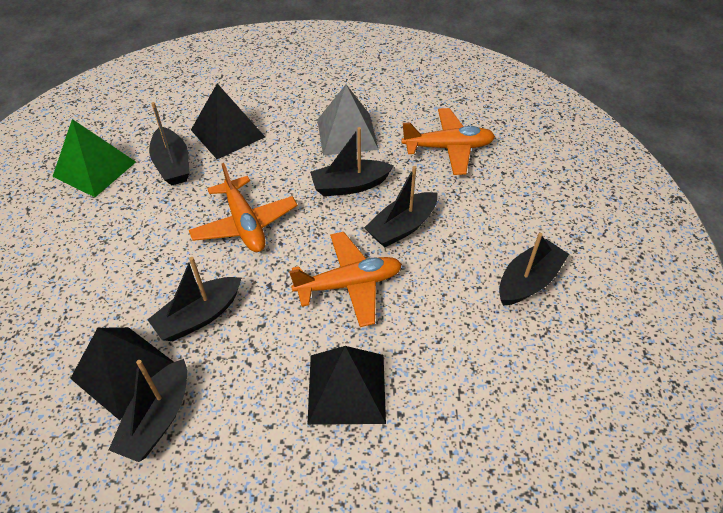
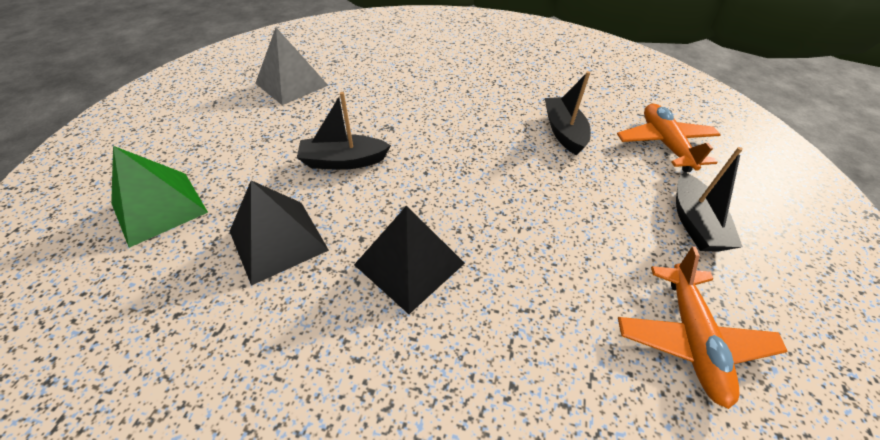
black boat: 6 -> 3
black pyramid: 3 -> 2
orange plane: 3 -> 2

